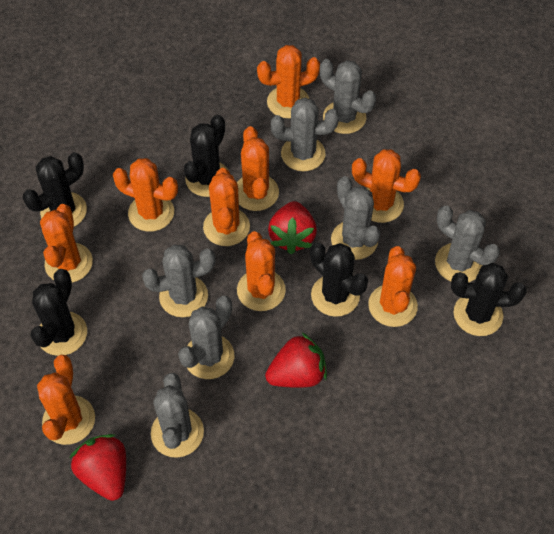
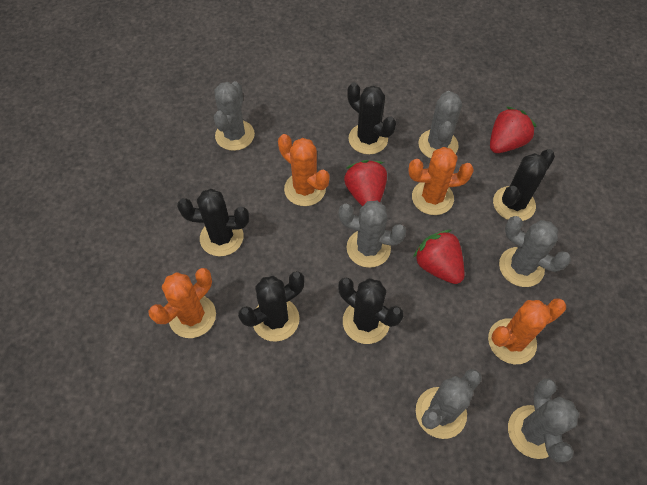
grey cactus: 7 -> 6
orange cactus: 9 -> 4

